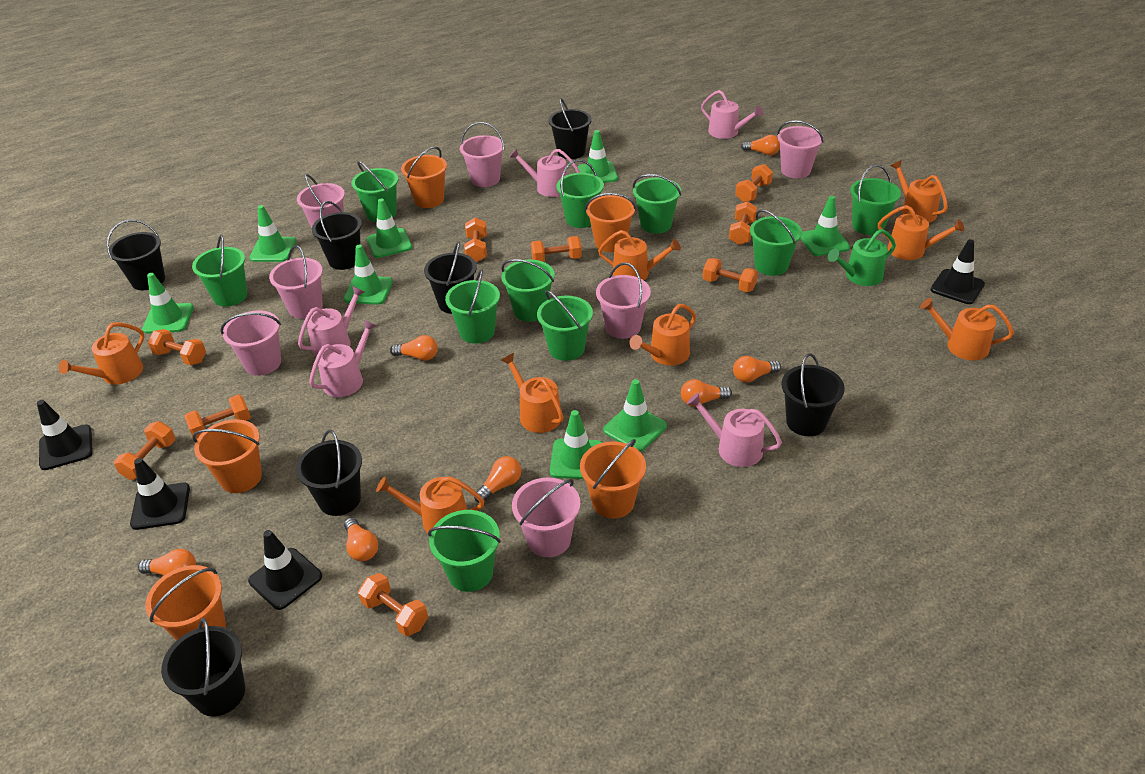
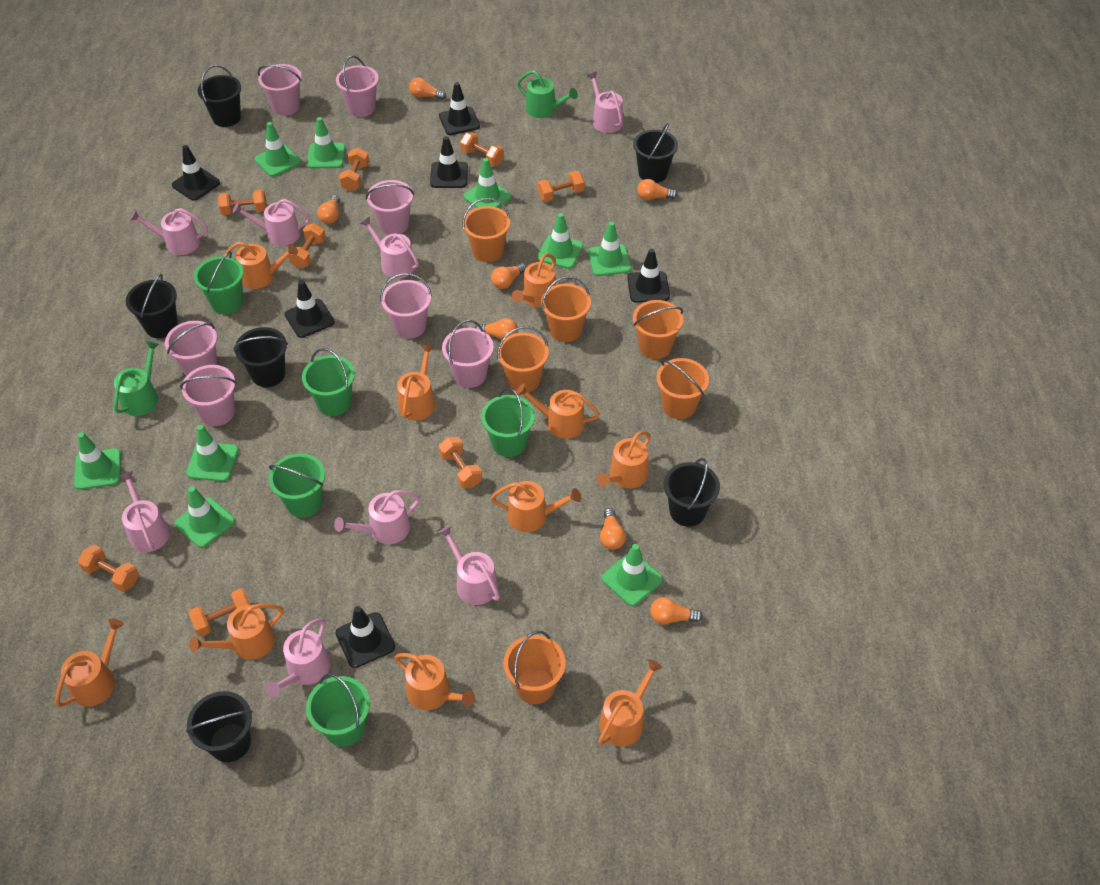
black bucket: 7 -> 6
black traffic cone: 4 -> 6
green bucket: 10 -> 5
green traffic cone: 8 -> 9
green watering can: 1 -> 2
orange bucket: 5 -> 6
orange dumbbell: 9 -> 8
orange watering can: 8 -> 10
pink watering can: 5 -> 8

